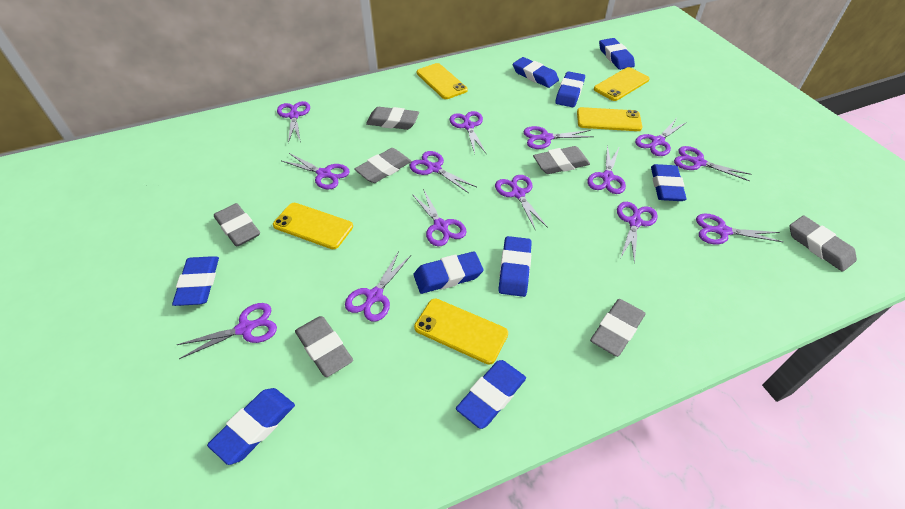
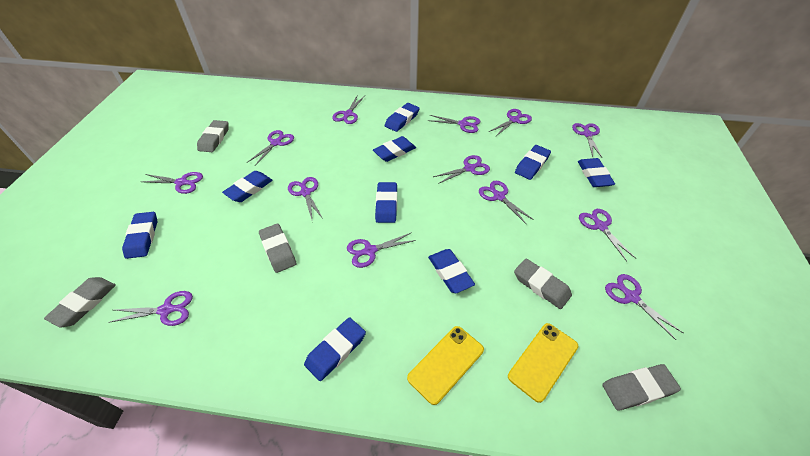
grey eraser: 7 -> 5
purple scissors: 14 -> 13
yellow phone: 5 -> 2

